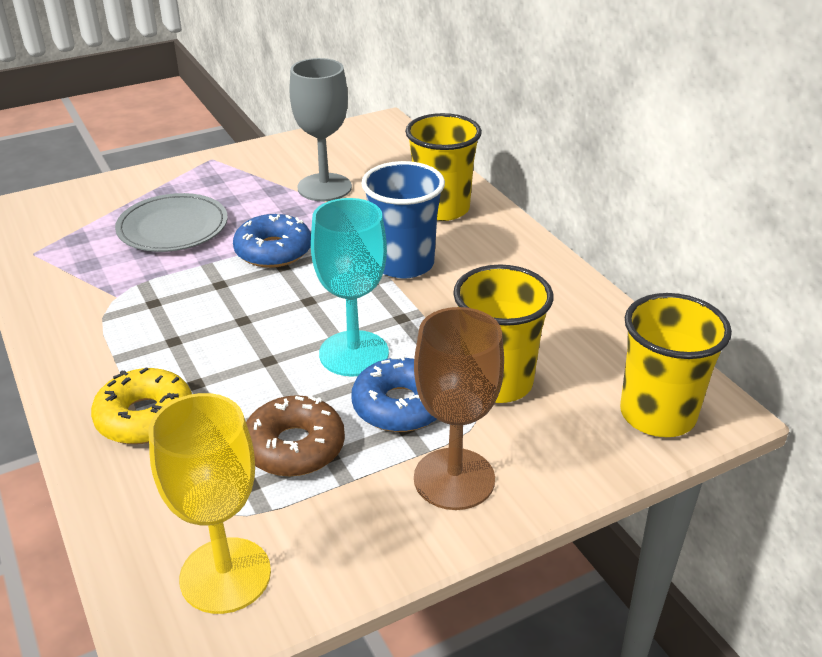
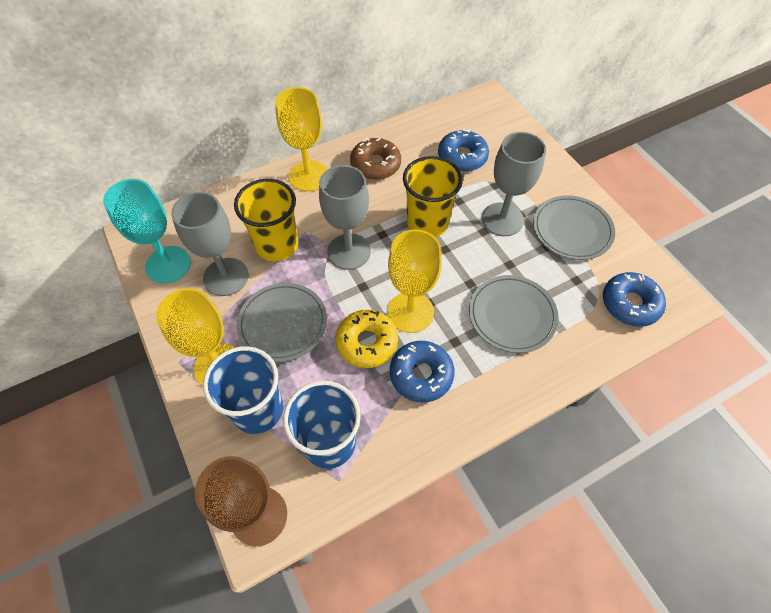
blue cup: 1 -> 2
blue donut: 2 -> 3
grey goblet: 1 -> 3
grey plate: 1 -> 3
yellow cup: 3 -> 2
yellow goblet: 1 -> 3

